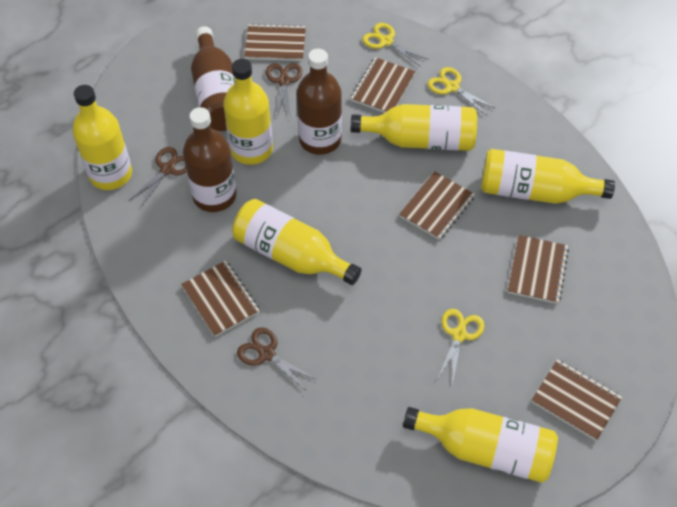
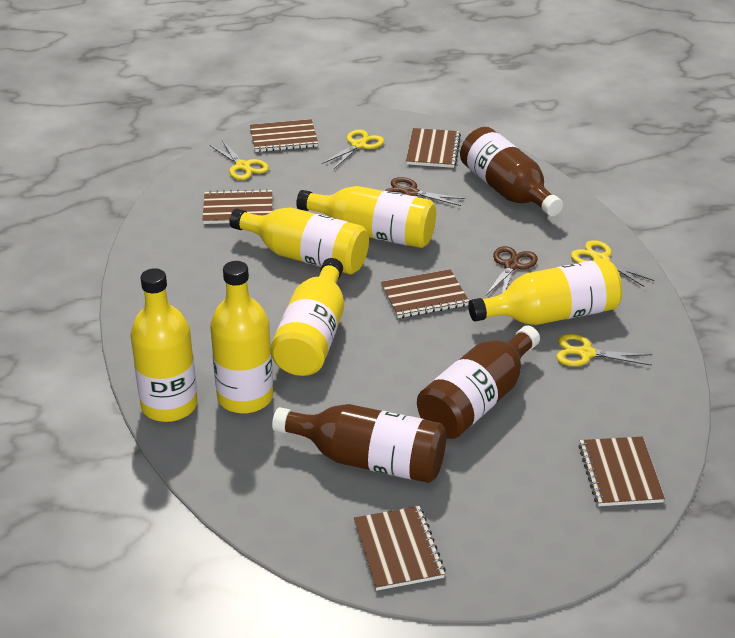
brown scissors: 3 -> 2
yellow scissors: 3 -> 4

